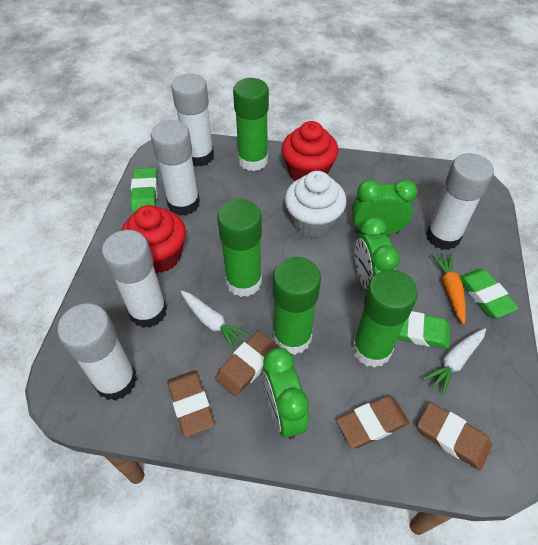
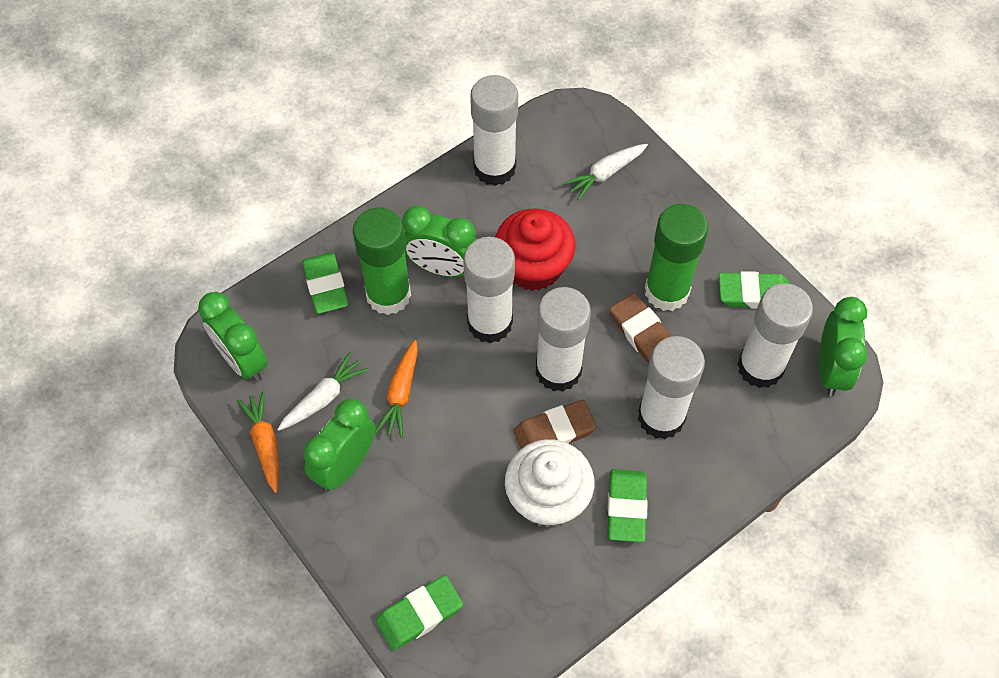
brown eraser: 4 -> 2
green clock: 3 -> 4
green eraser: 3 -> 4
green glue stick: 4 -> 2
orange carrot: 1 -> 2
red cupcake: 2 -> 1

